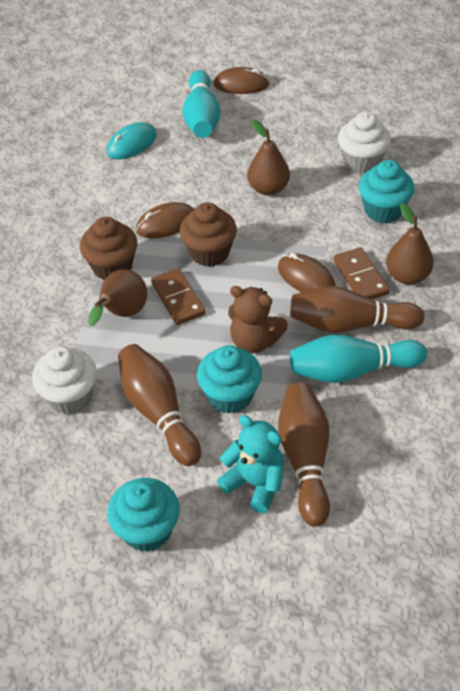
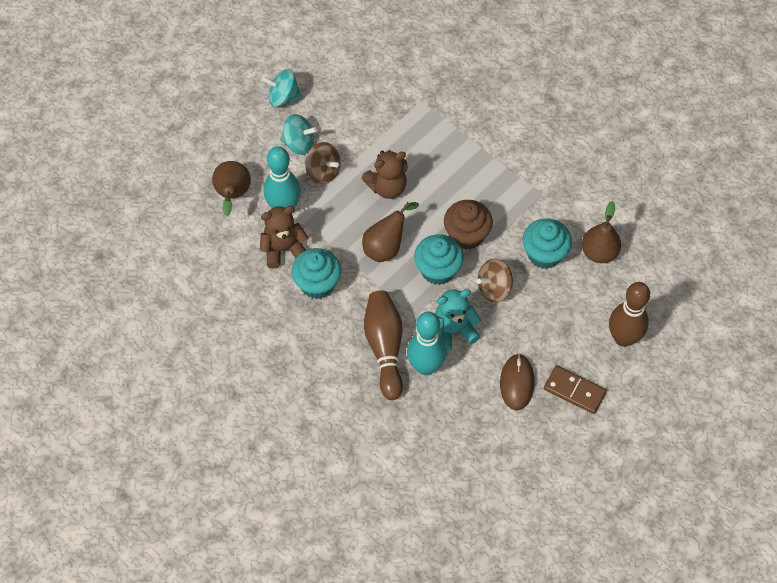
brown bowling pin: 3 -> 2
brown cupcake: 2 -> 1
brown domino: 2 -> 1
brown mouse: 3 -> 1
brown spinning top: 0 -> 2
brown teddy bear: 1 -> 2
turquoise mouse: 1 -> 0
turquoise spinning top: 0 -> 2
white cupcake: 2 -> 0

